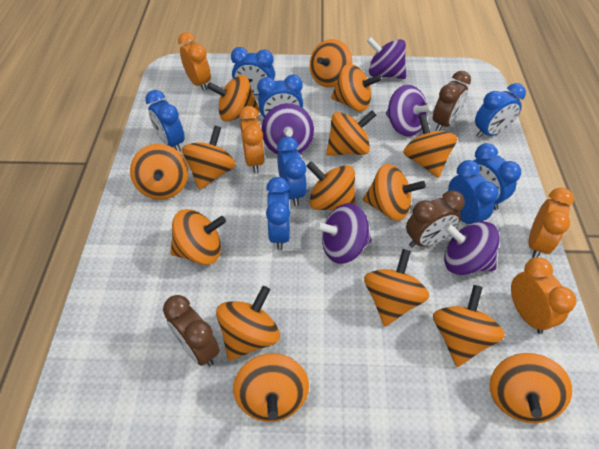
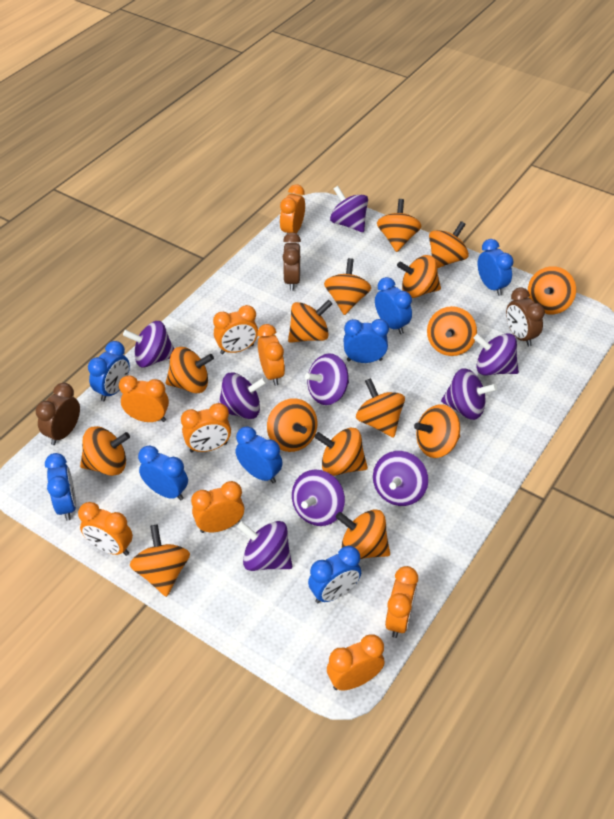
orange clock: 4 -> 9
purple spinning top: 5 -> 9

